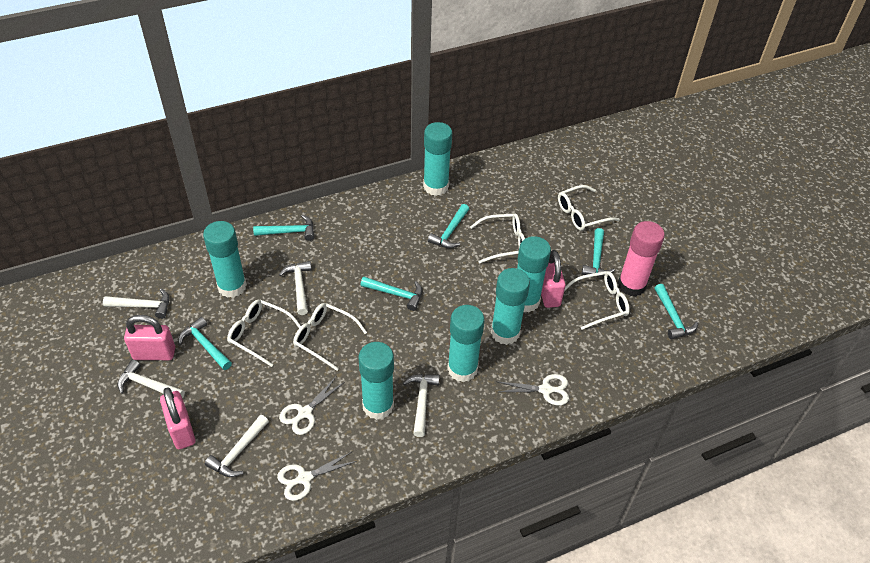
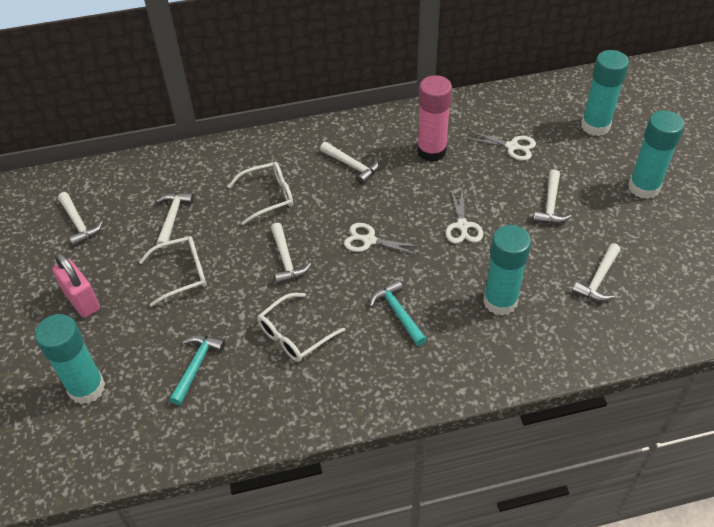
pink padlock: 3 -> 1
turquoise glue stick: 6 -> 4
turquoise hammer: 6 -> 2
white glasses: 5 -> 3
white hammer: 5 -> 6

